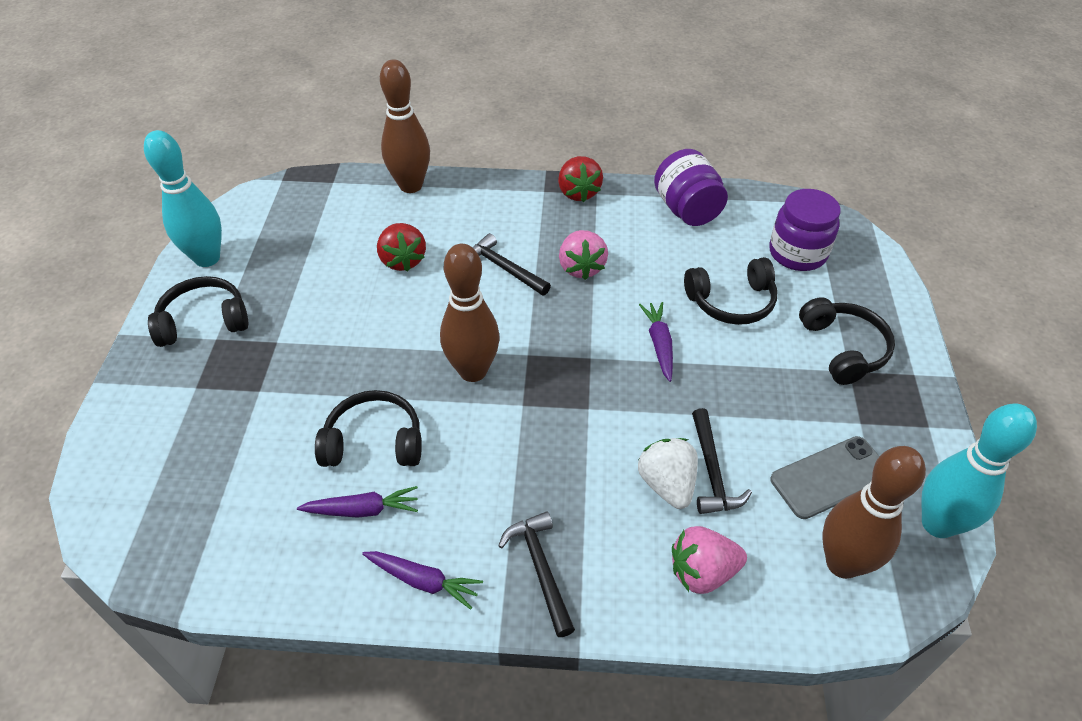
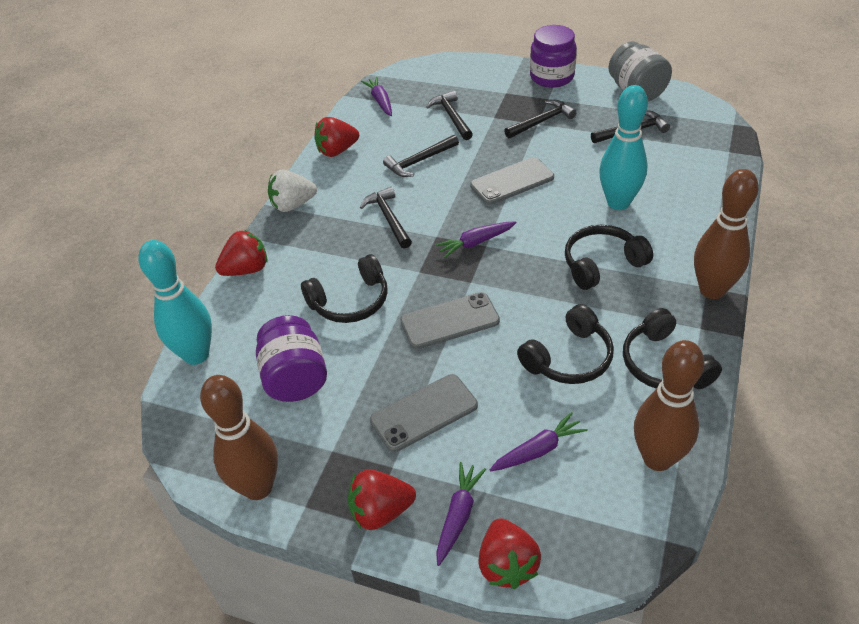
black hammer: 3 -> 5
grey jar: 0 -> 1
grey phone: 1 -> 3
pink strawberry: 2 -> 0
purple carrot: 3 -> 4
red strawberry: 2 -> 4

